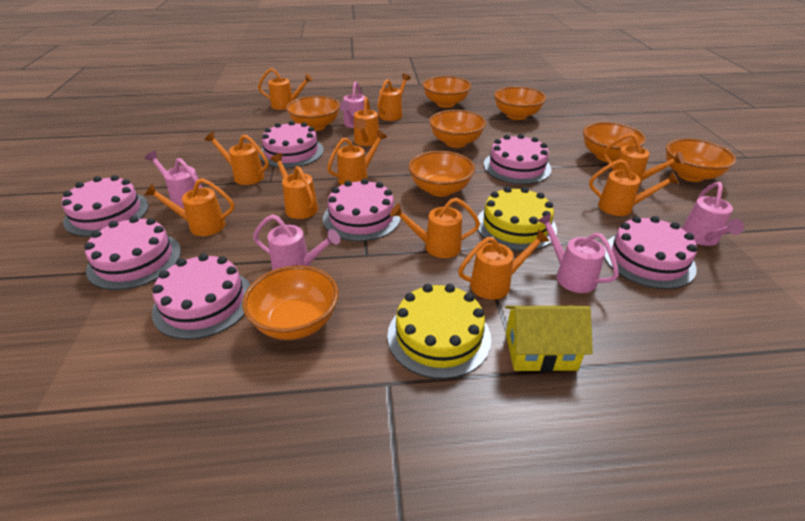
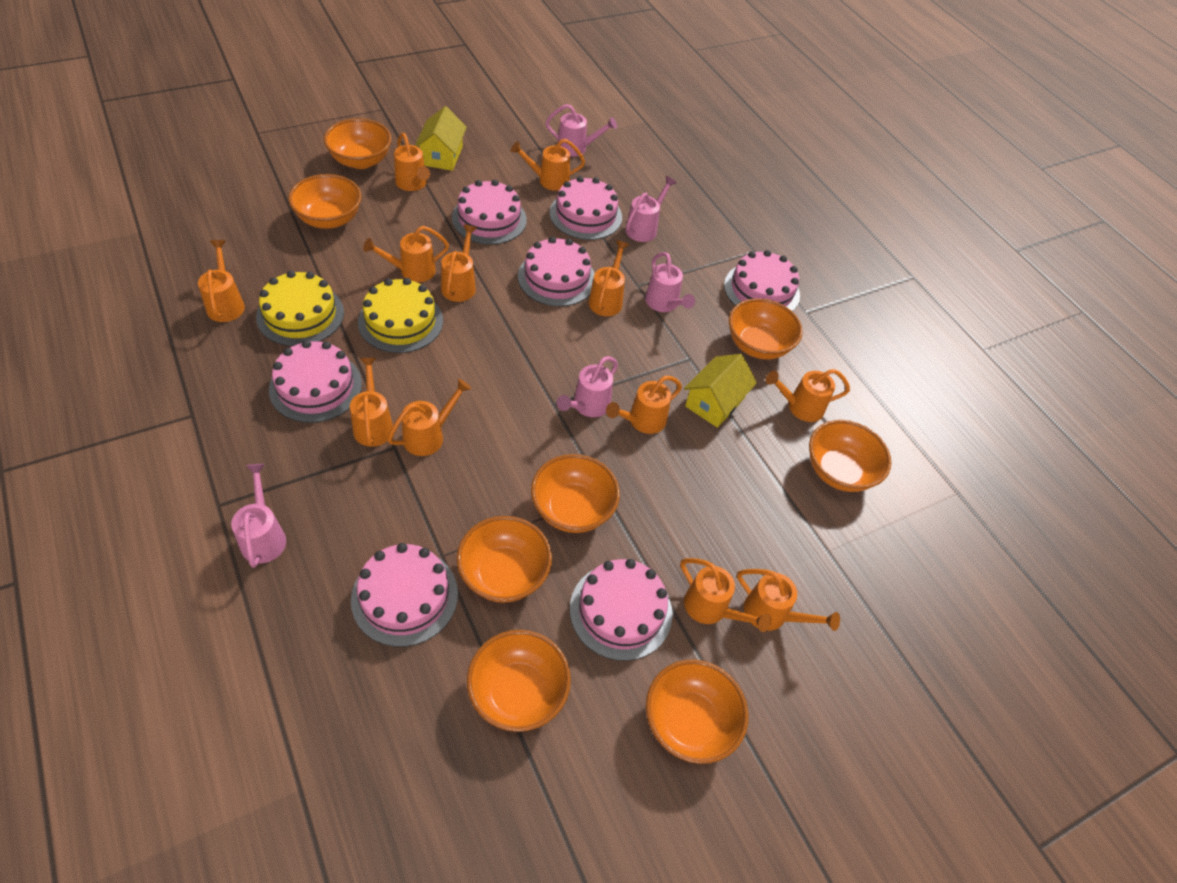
orange watering can: 11 -> 12
yellow house: 1 -> 2

